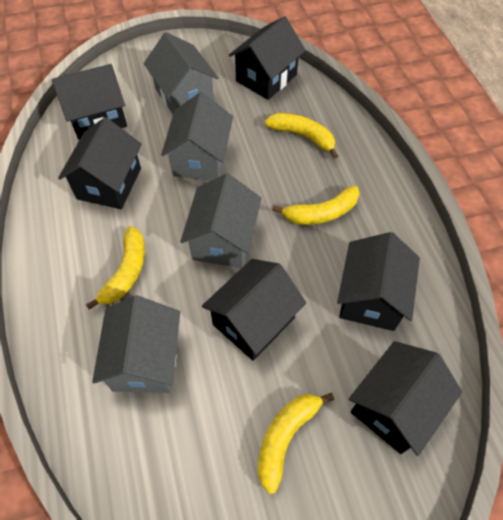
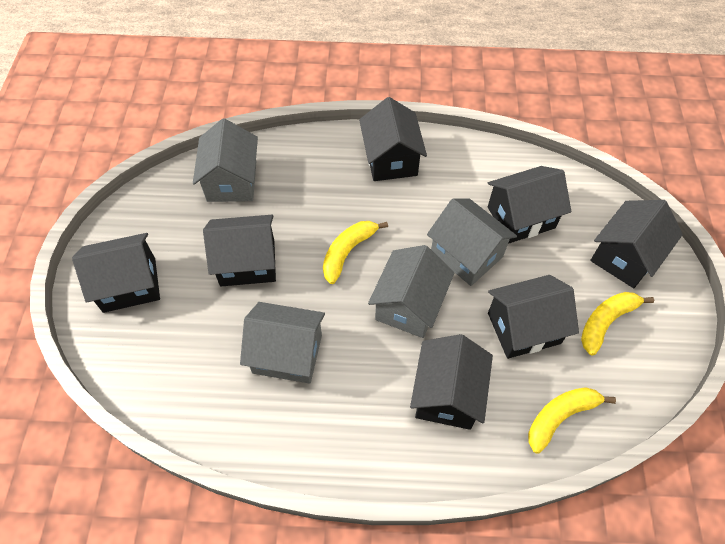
black house: 6 -> 7
yellow banana: 4 -> 3

